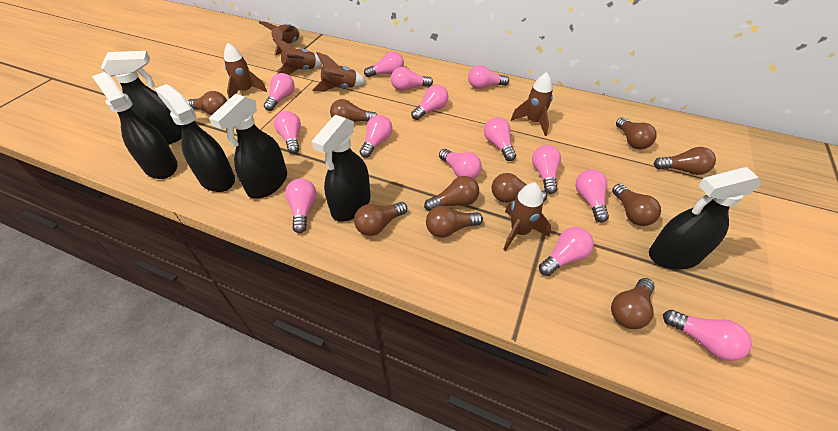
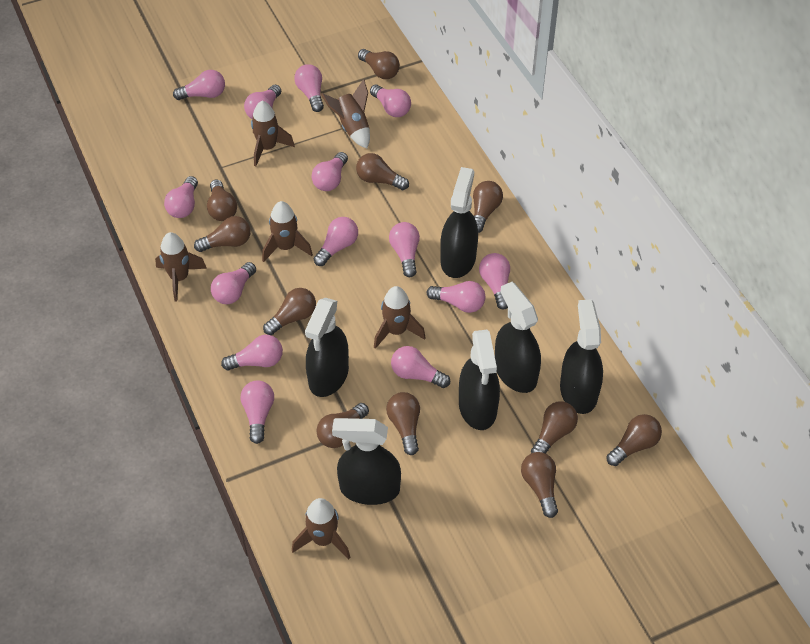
brown light bulb: 10 -> 11

